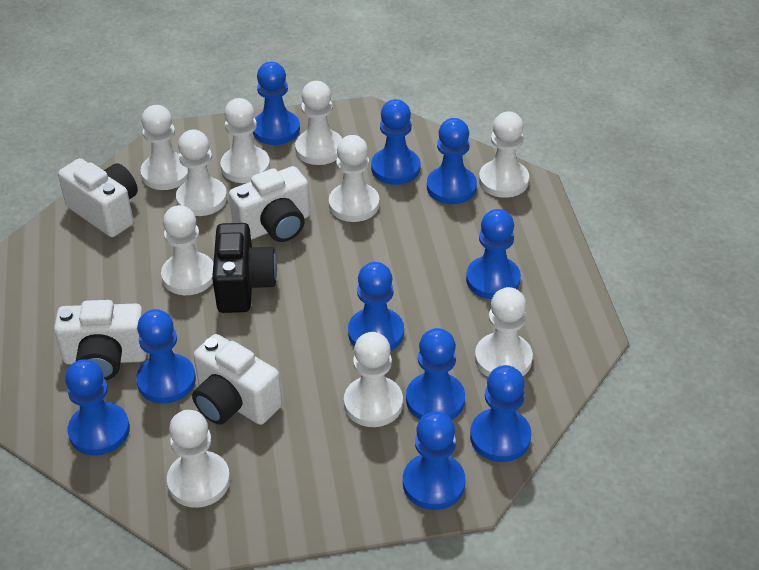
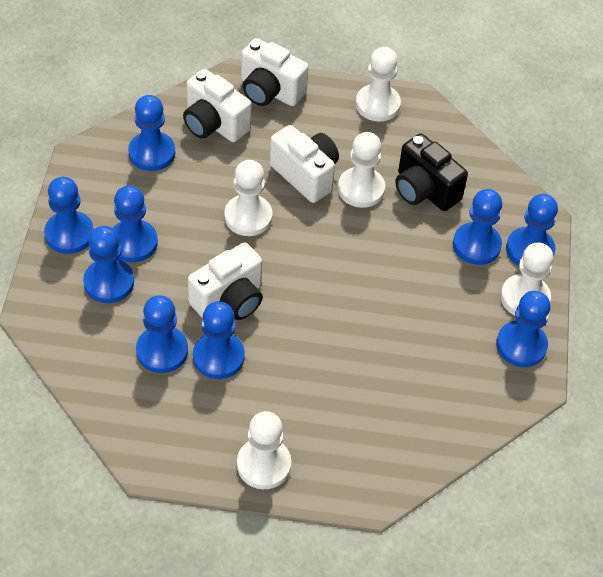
blue pawn: 10 -> 9
white pawn: 10 -> 5

